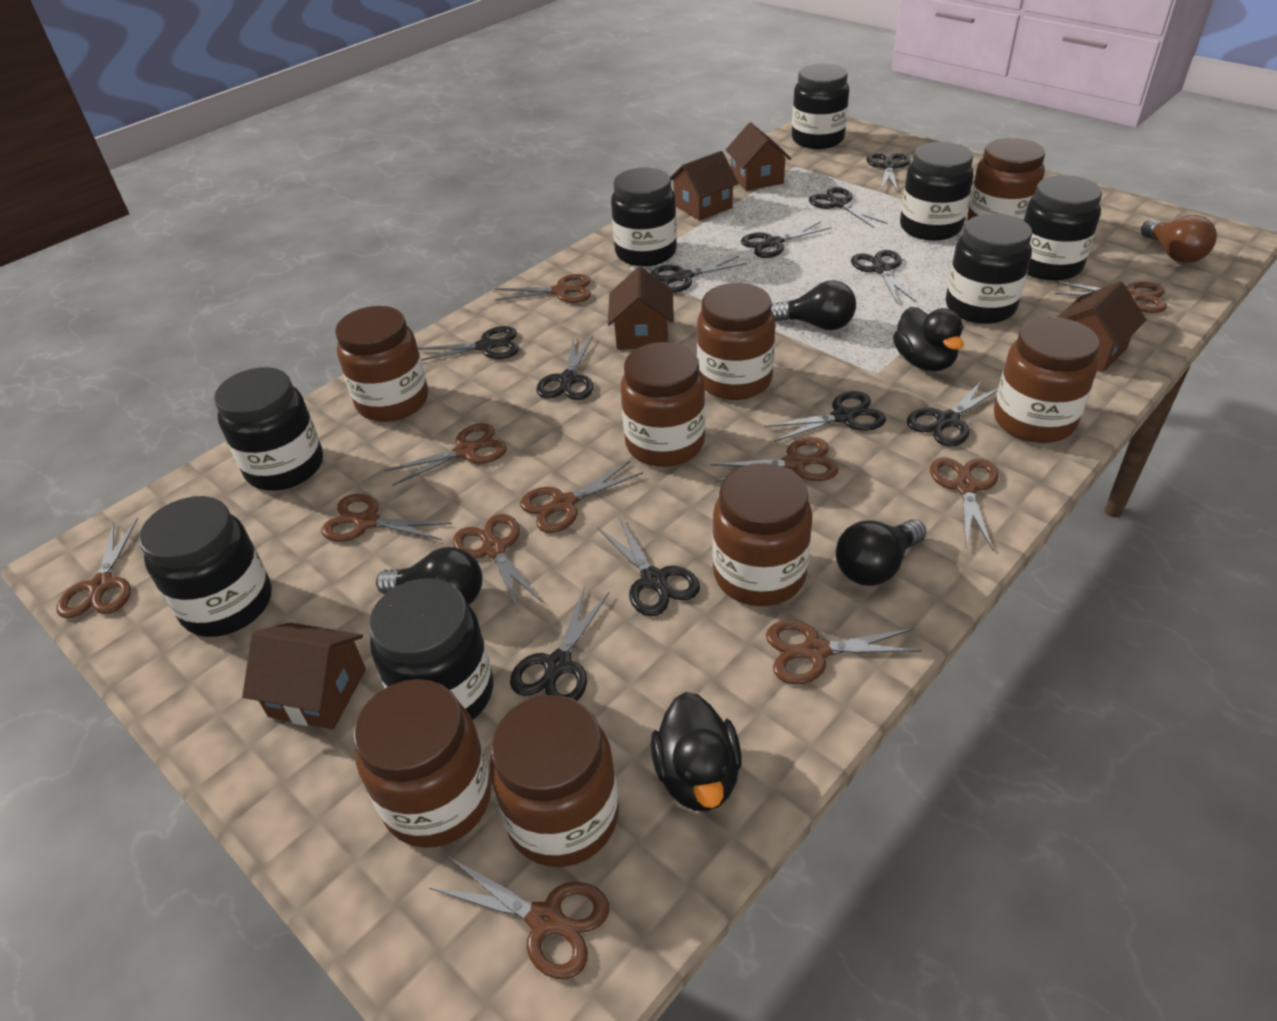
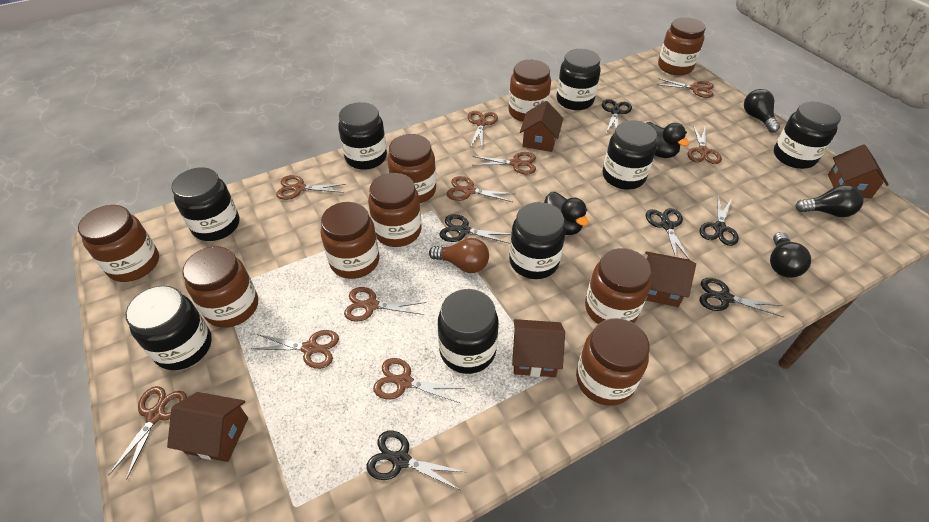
black scissors: 11 -> 6
brown jar: 8 -> 9
brown scissors: 11 -> 10

